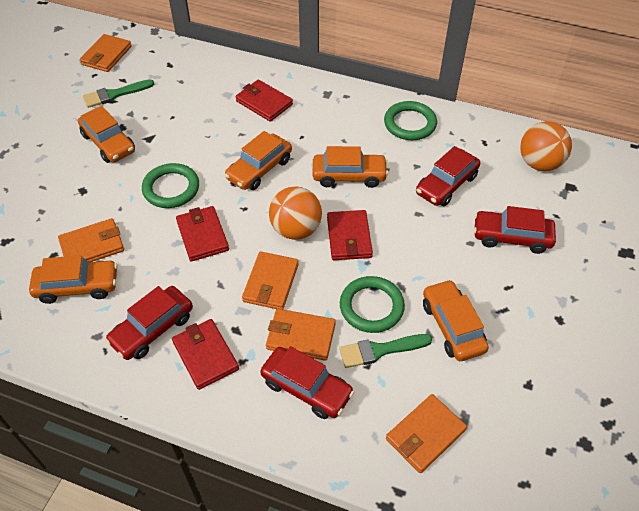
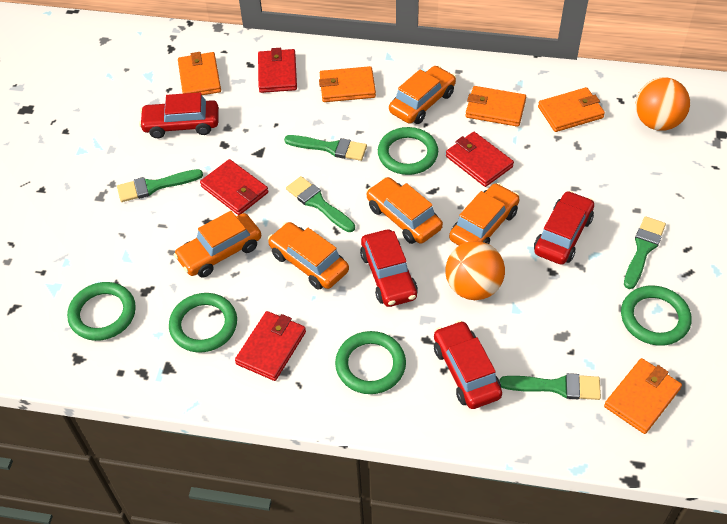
green brush: 2 -> 5
green ring: 3 -> 5

